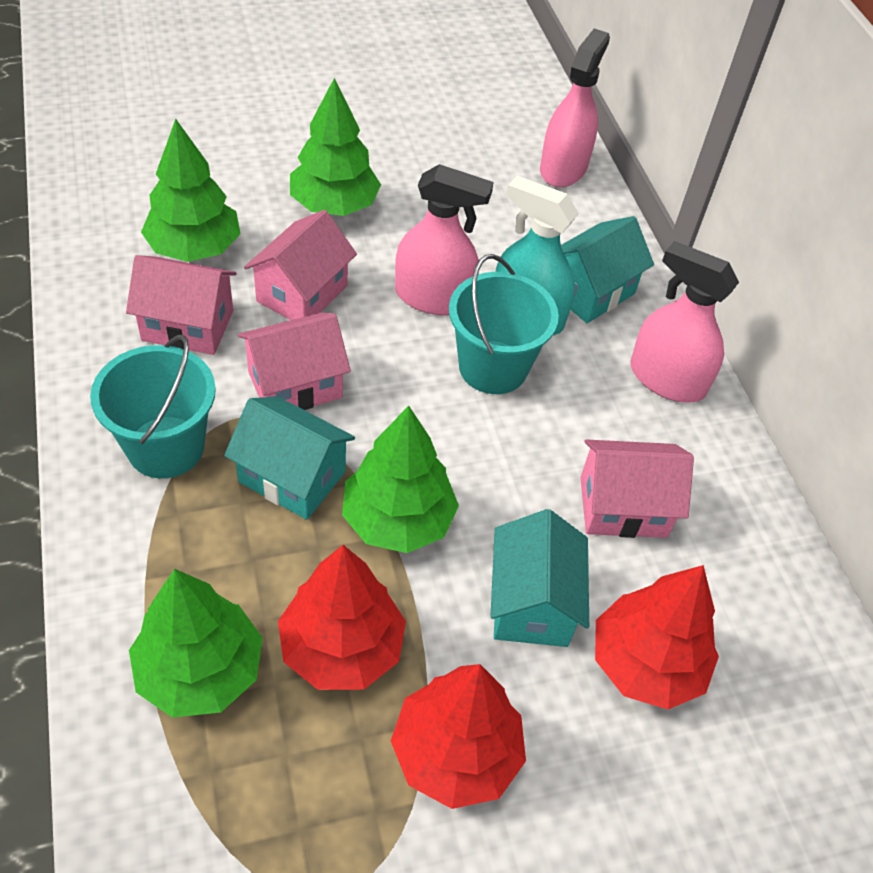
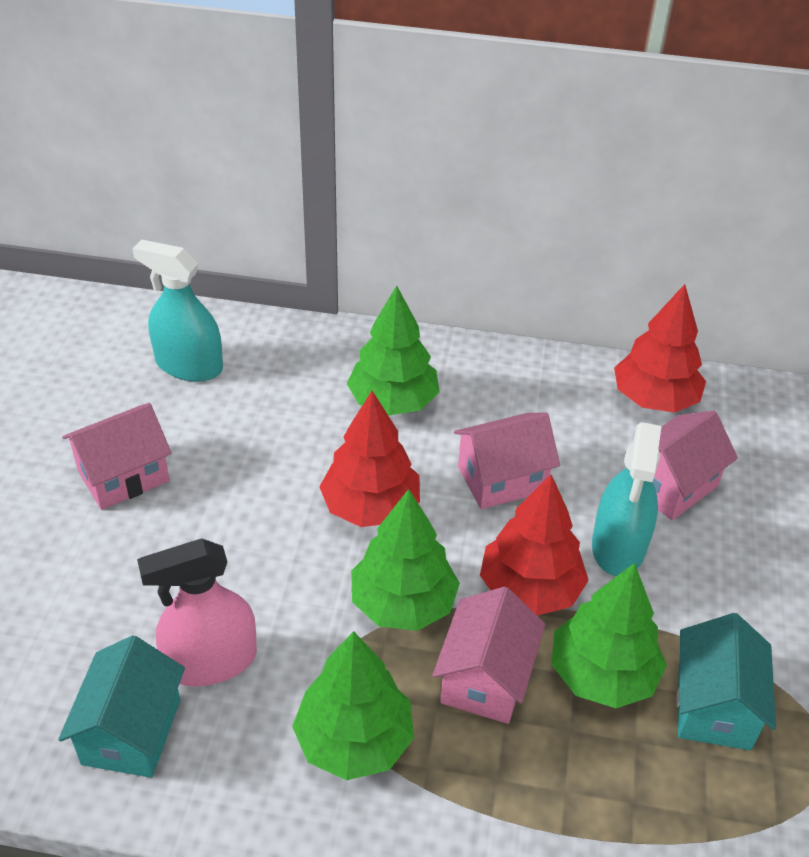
pink spray bottle: 3 -> 1
turquoise bucket: 2 -> 0
turquoise house: 3 -> 2
turquoise spray bottle: 1 -> 2

